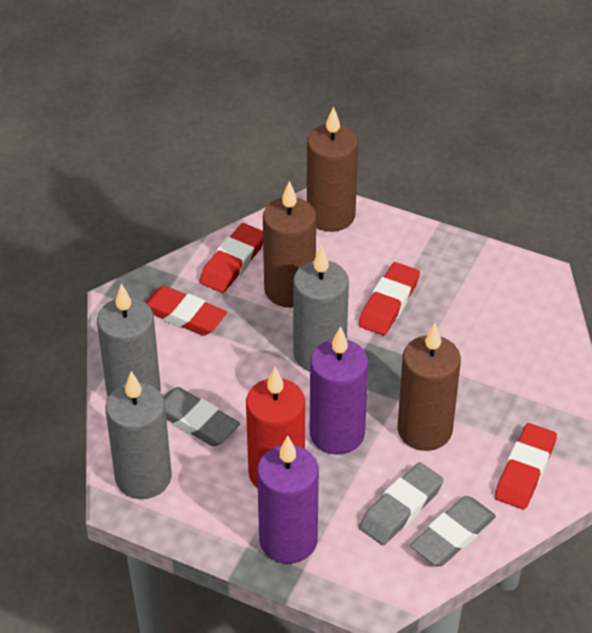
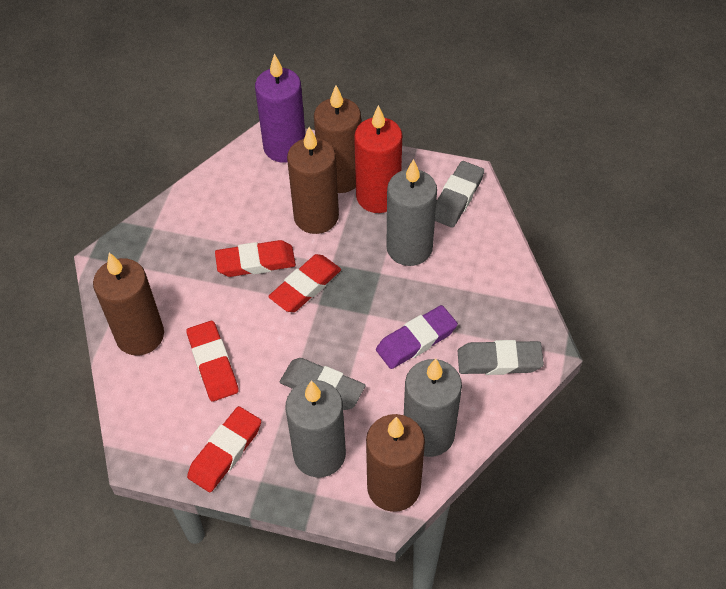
brown candle: 3 -> 4
purple candle: 2 -> 1
purple eraser: 0 -> 1

